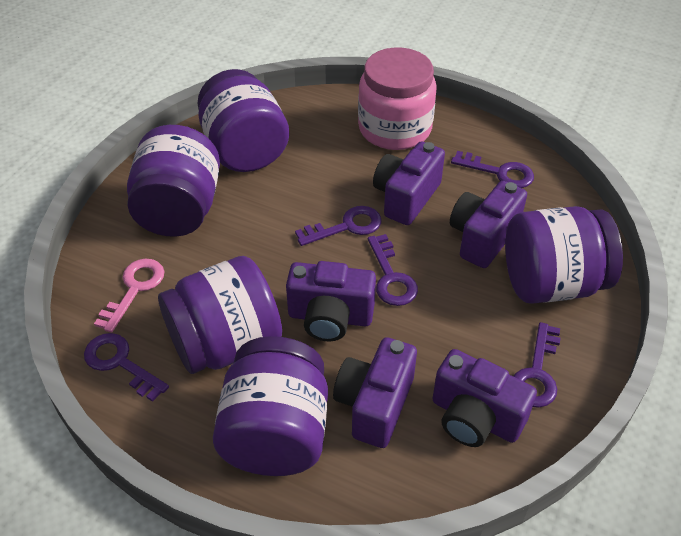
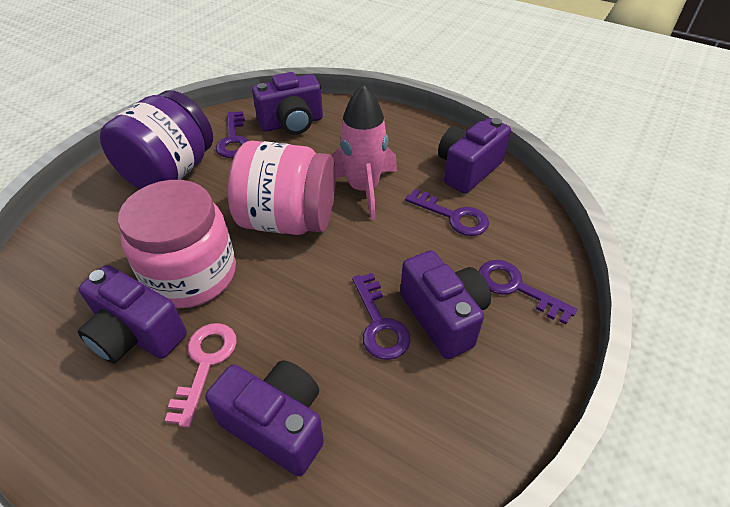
pink jar: 1 -> 2
pink rocket: 0 -> 1
purple jar: 5 -> 1
purple key: 5 -> 4

